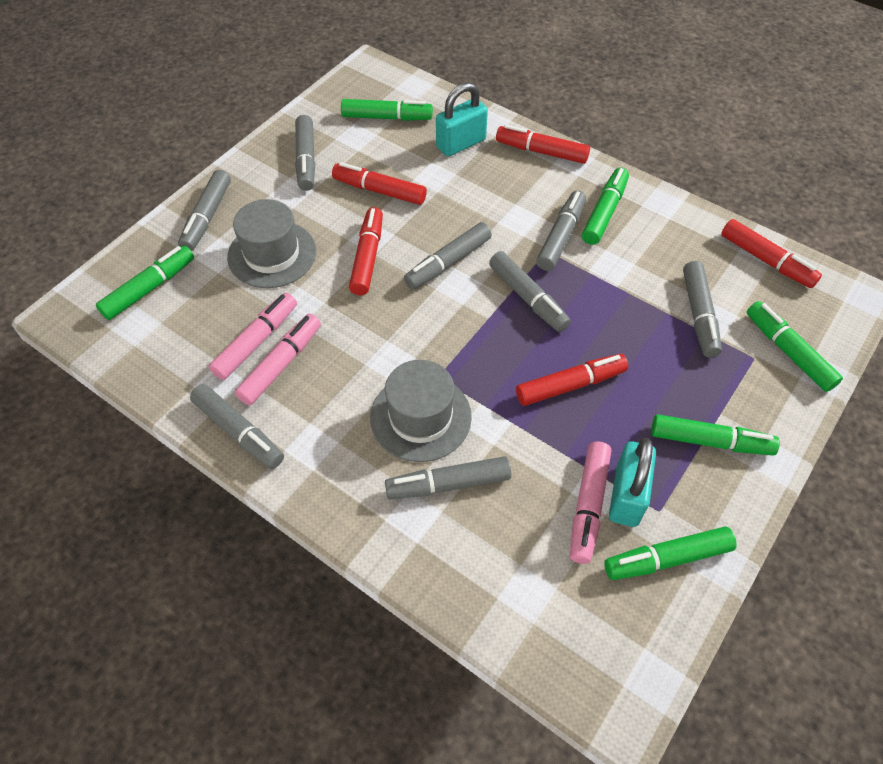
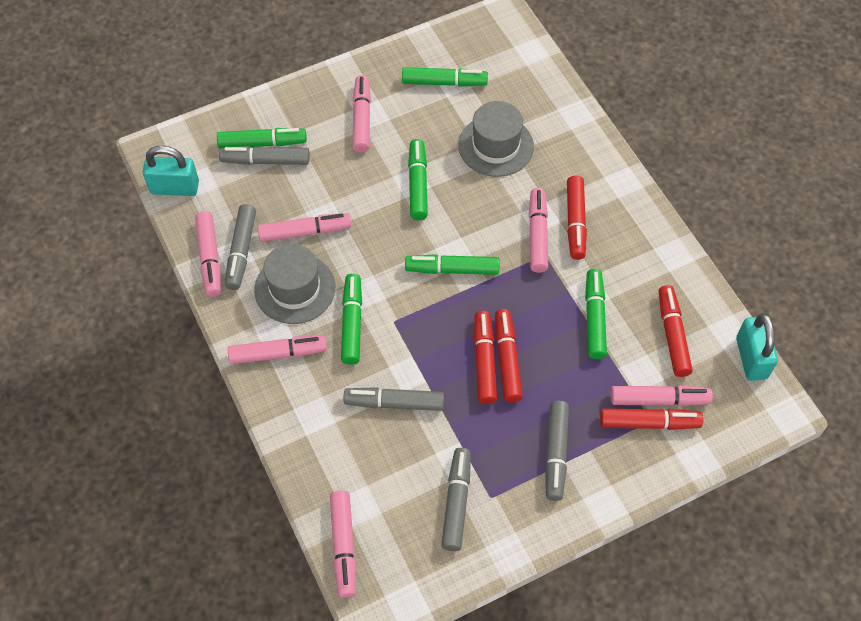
grey marker: 8 -> 5
pink marker: 3 -> 7

